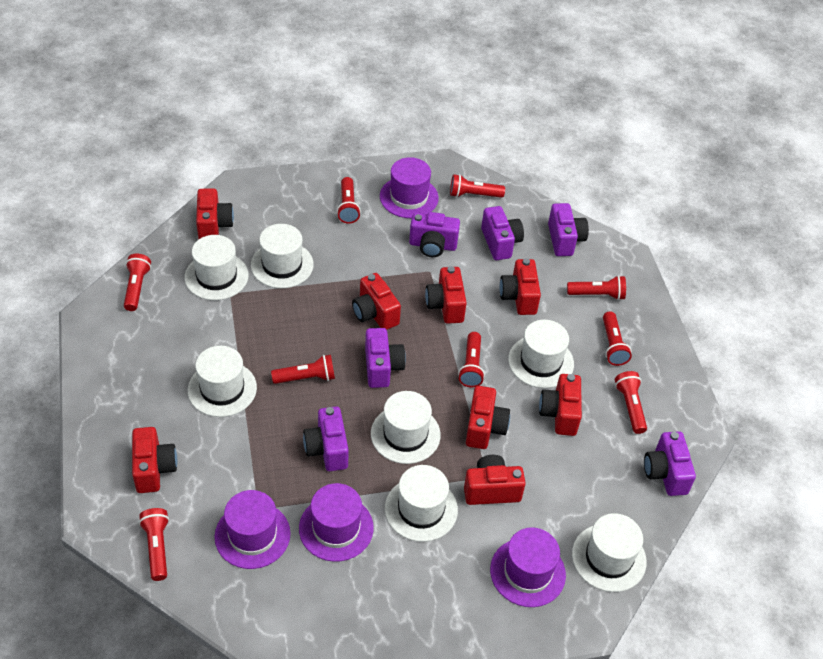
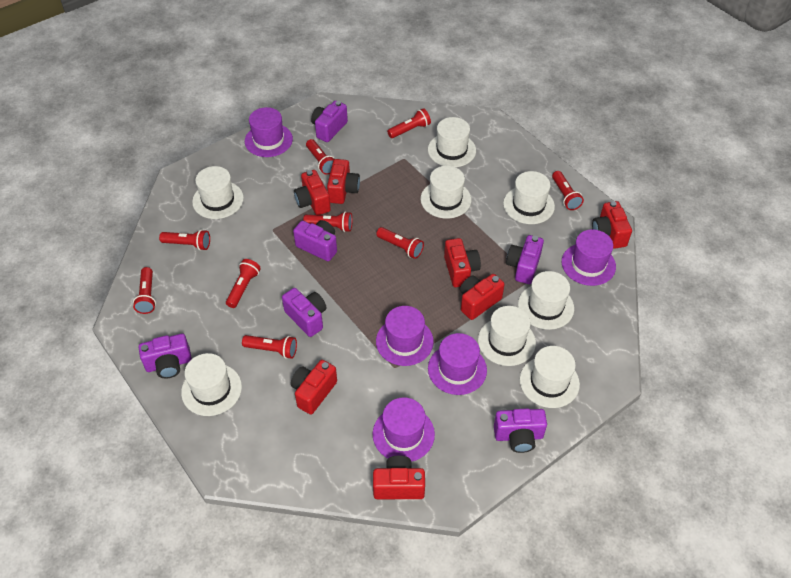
purple hat: 4 -> 5
red camera: 8 -> 7
white hat: 7 -> 8

